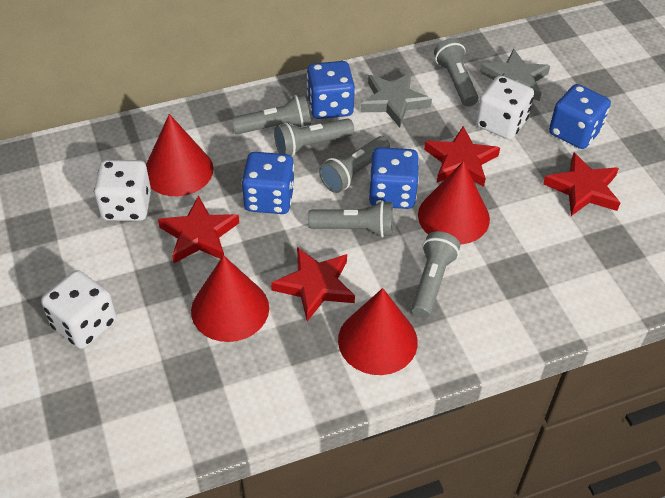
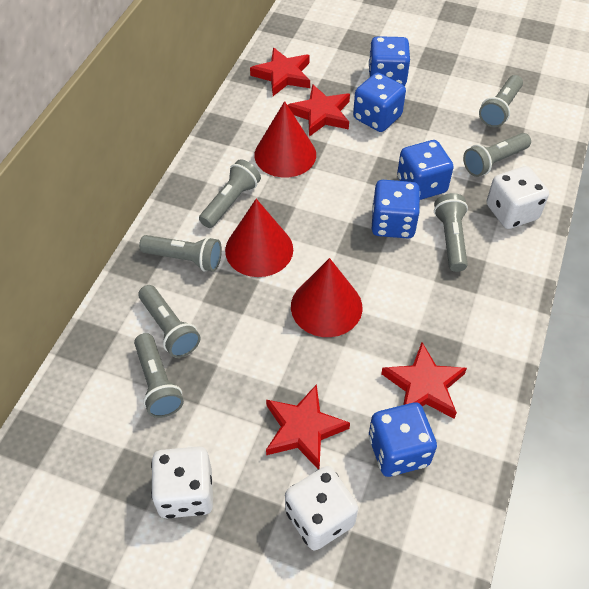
blue dice: 4 -> 5
grey flashlight: 6 -> 7
grey star: 2 -> 0
red cone: 4 -> 3

